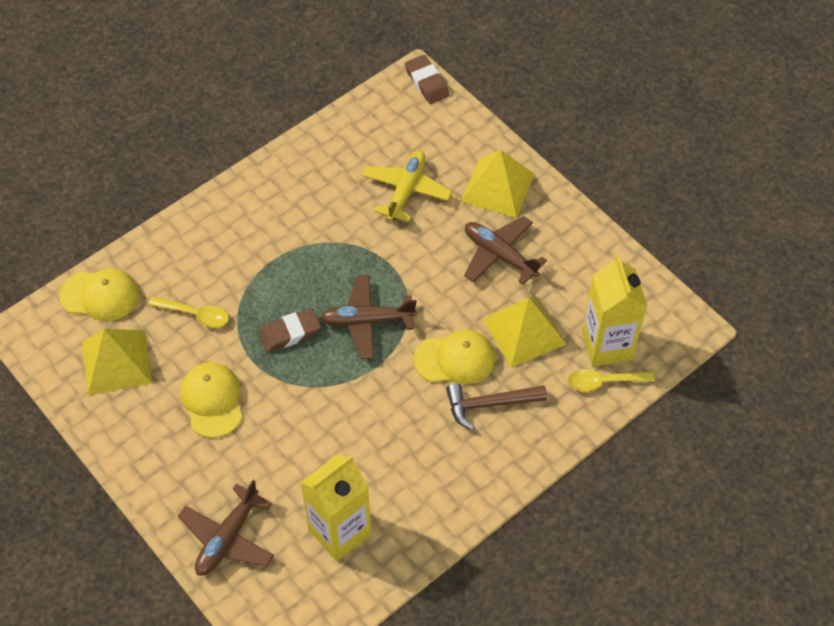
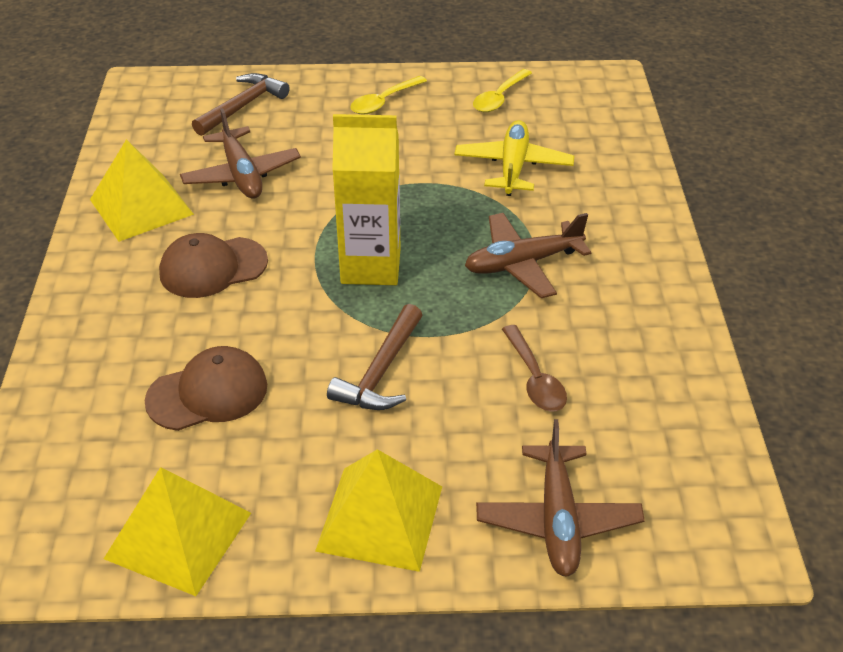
brown cap: 0 -> 2
brown eraser: 2 -> 0
brown hammer: 1 -> 2
brown spoon: 0 -> 1
yellow cap: 3 -> 0
yellow carton: 2 -> 1

